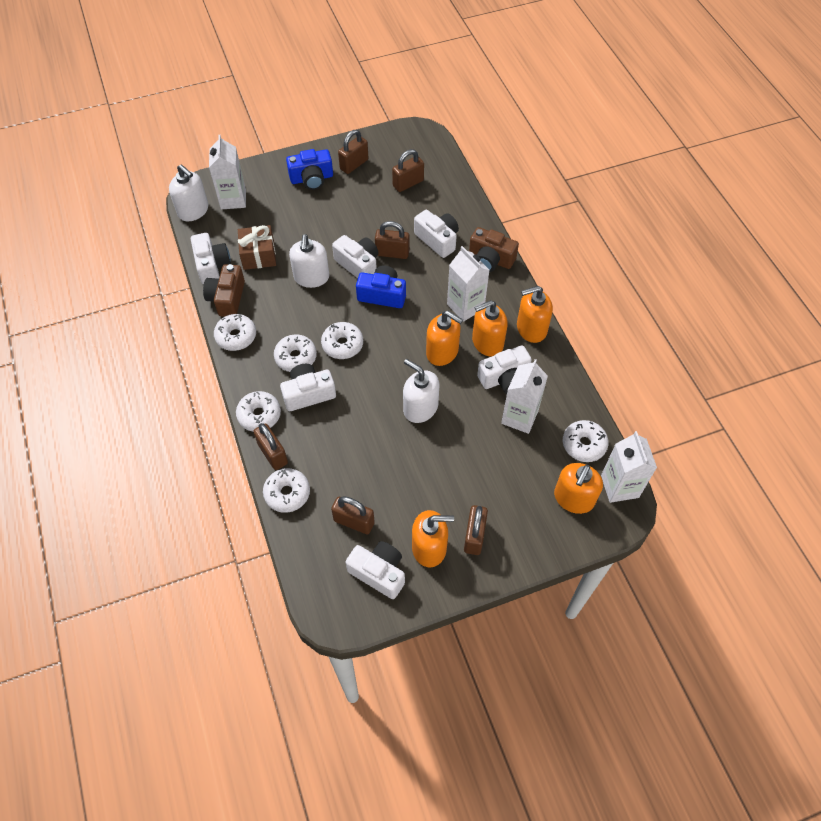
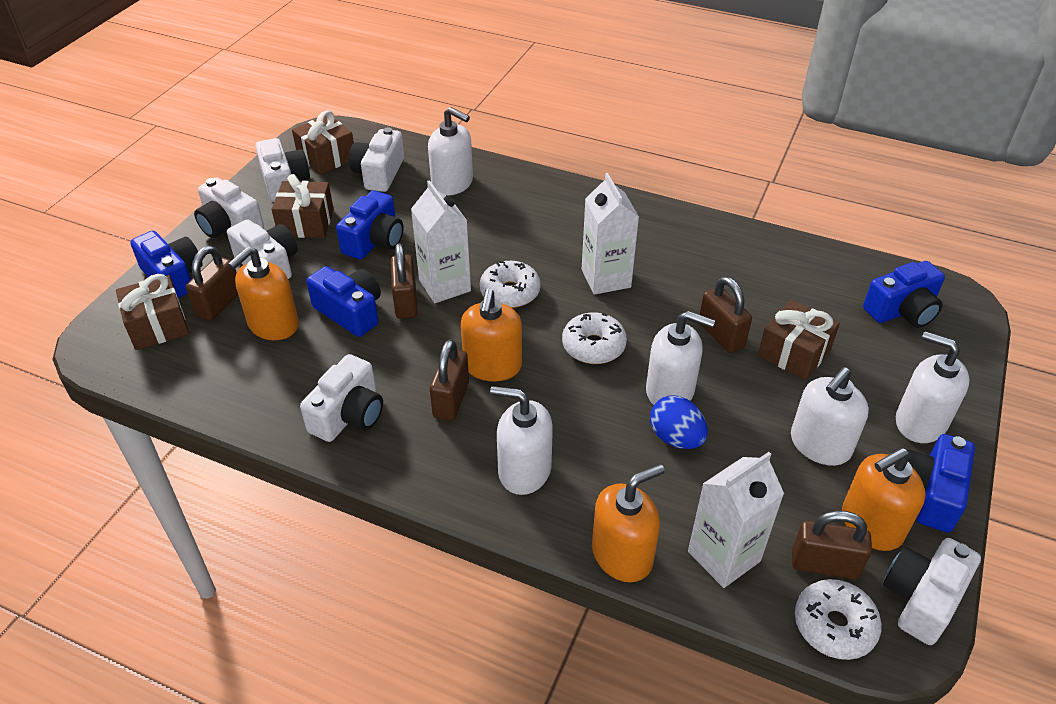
blue camera: 2 -> 5
blue egg: 0 -> 1
brown camera: 2 -> 0
brown gift: 1 -> 4
brown padlock: 6 -> 5
orange soap dispenser: 5 -> 4
white carton: 4 -> 3
white donut: 6 -> 3
white soap dispenser: 3 -> 5

